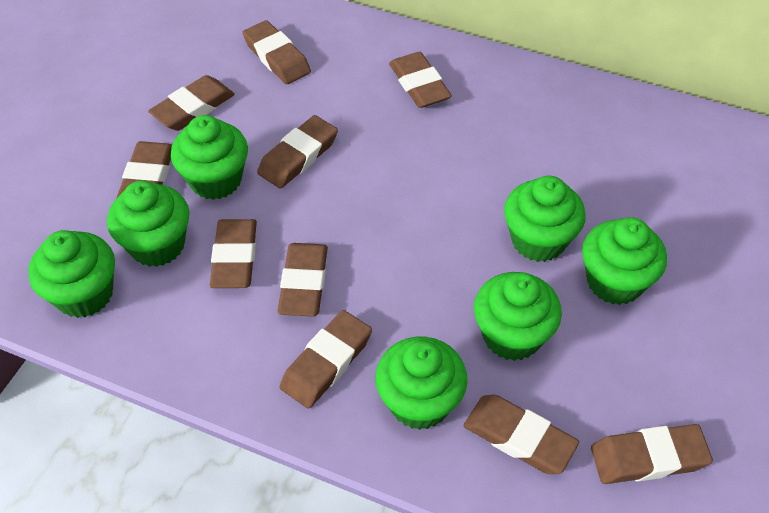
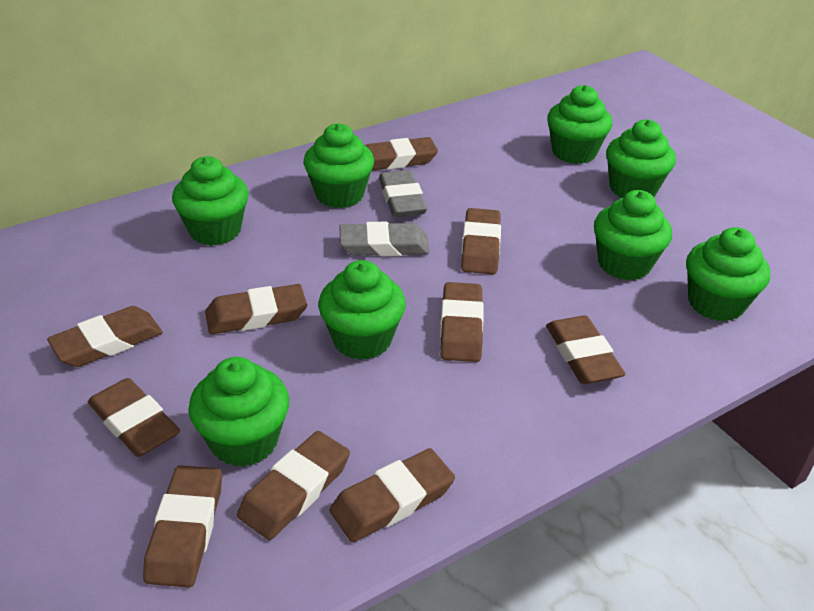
green cupcake: 7 -> 8
grey eraser: 0 -> 2

